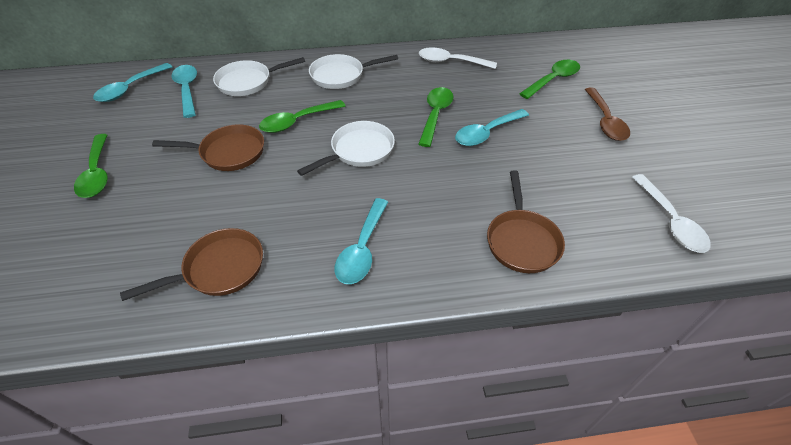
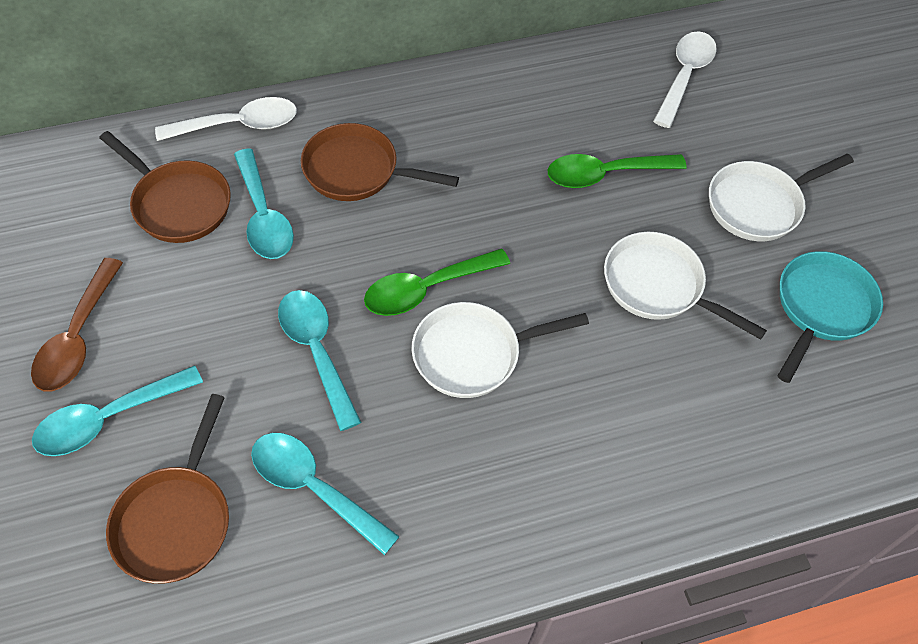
green spoon: 4 -> 2
turquoise pan: 0 -> 1

